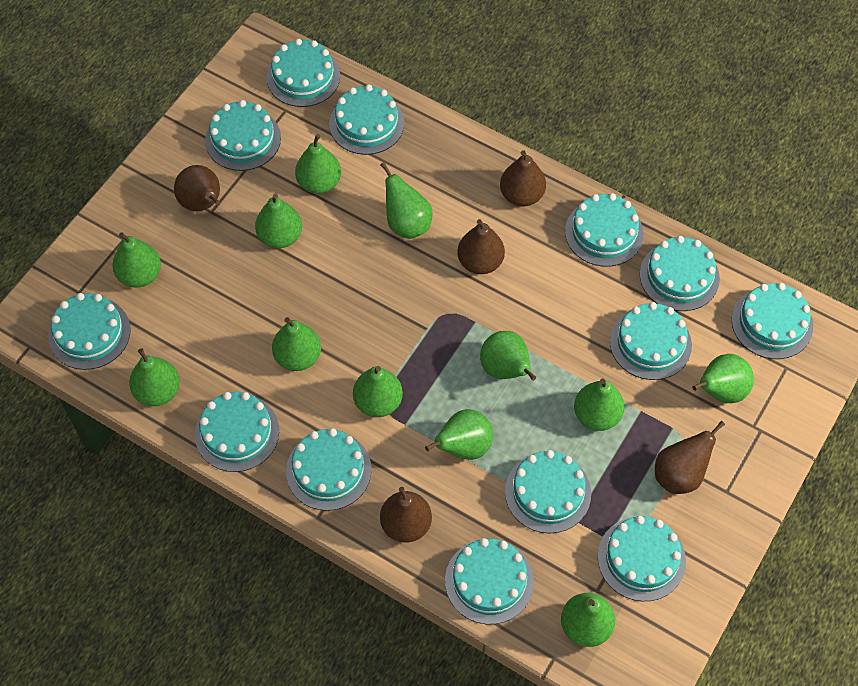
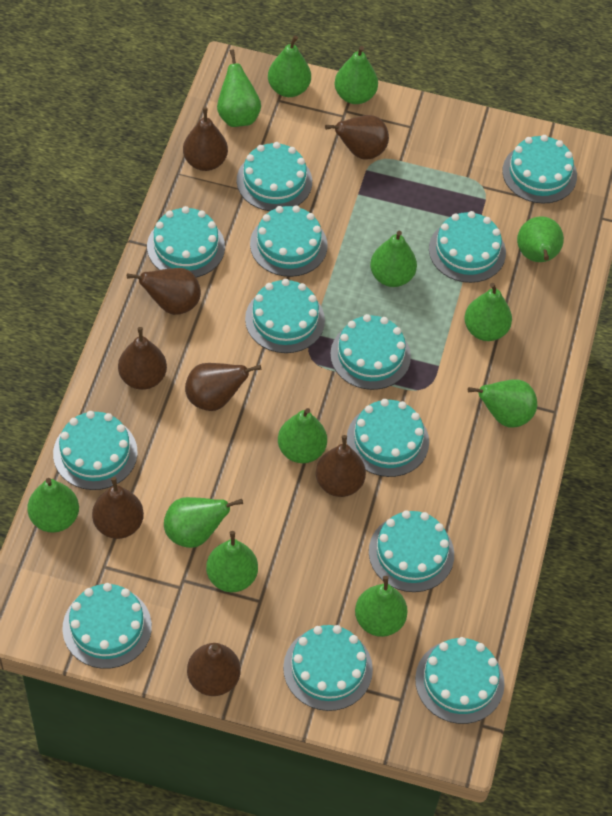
brown pear: 5 -> 8

